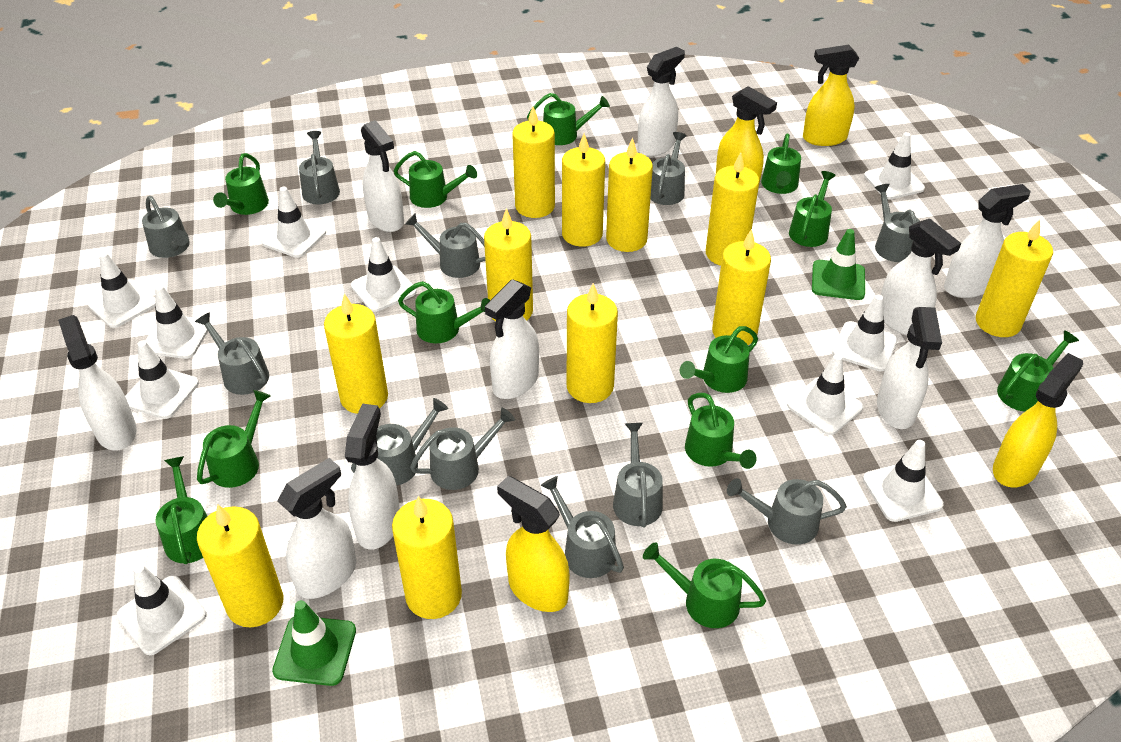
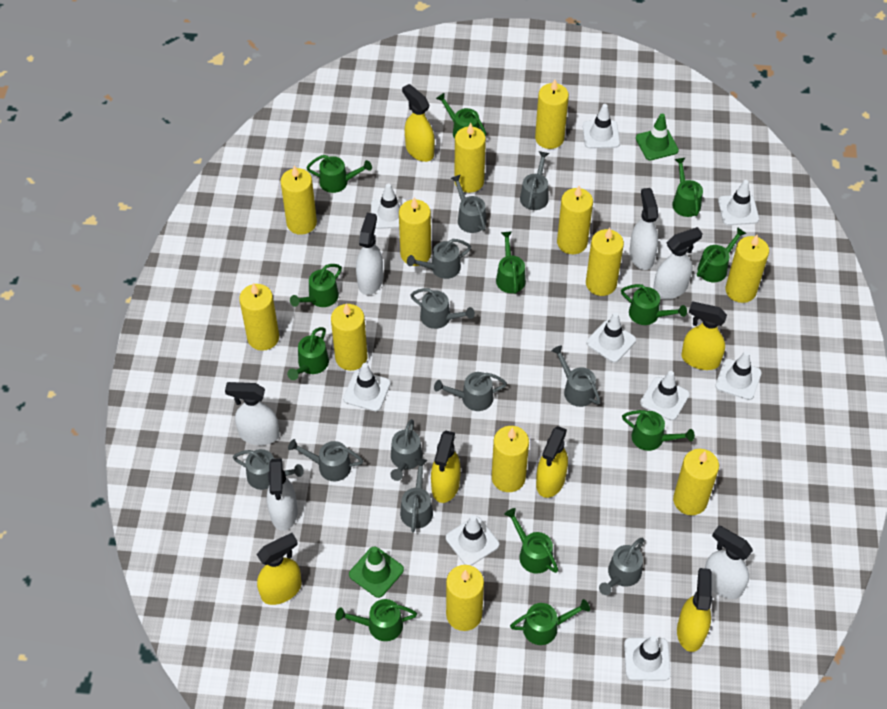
white spray bottle: 9 -> 6
white traffic cone: 10 -> 9
yellow candle: 11 -> 12
yellow spray bottle: 4 -> 6

